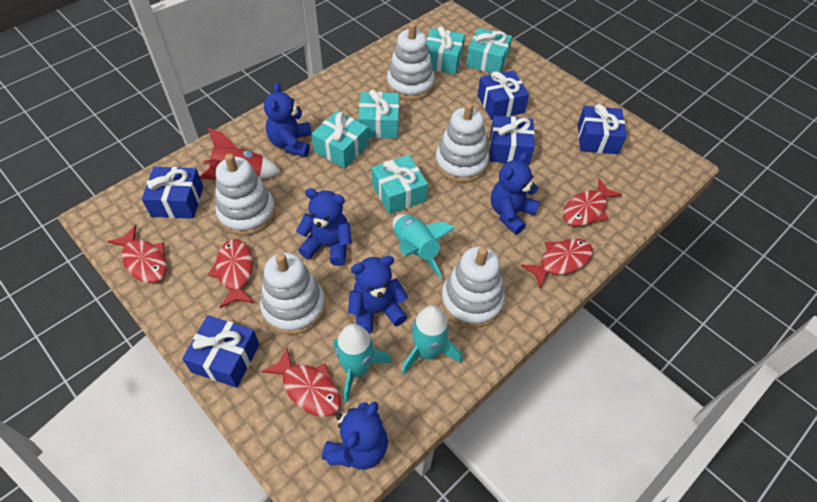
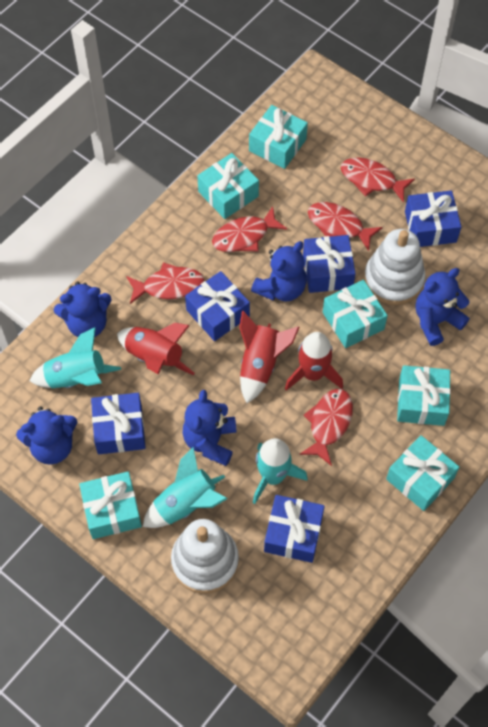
red rocket: 1 -> 3
turquoise gift: 5 -> 6
white stacking toy: 5 -> 2

